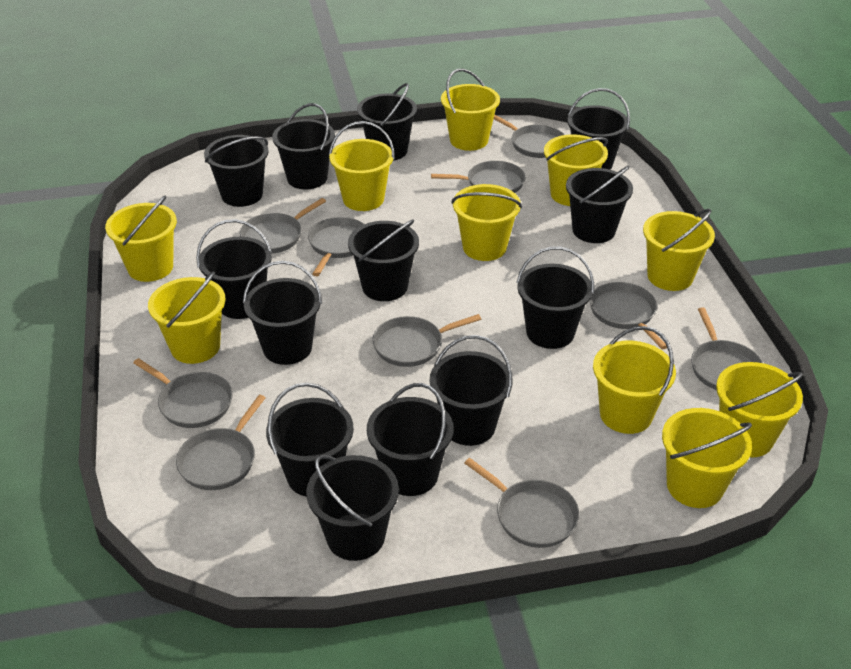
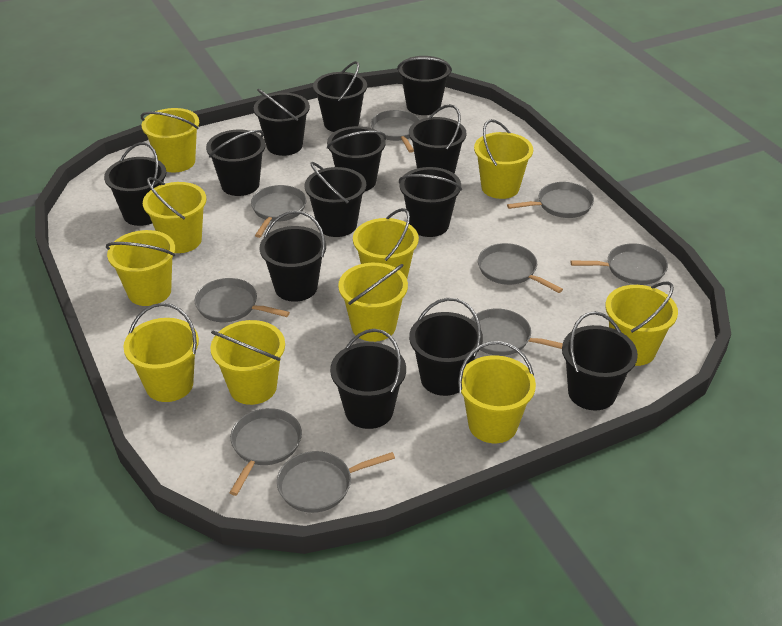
grey pan: 10 -> 9

